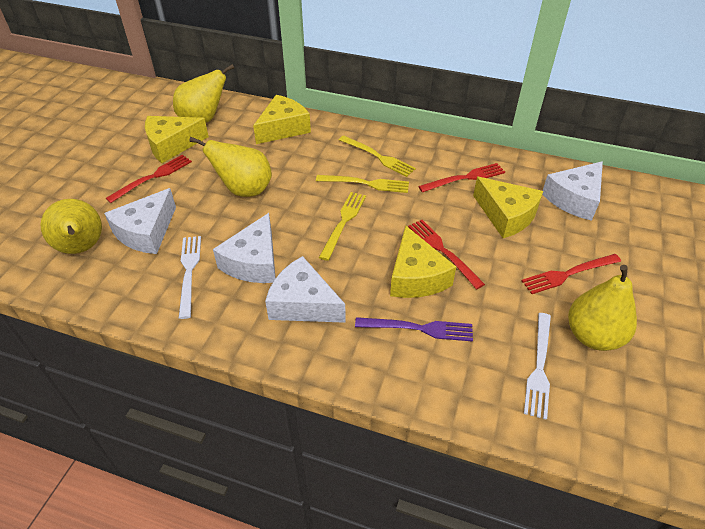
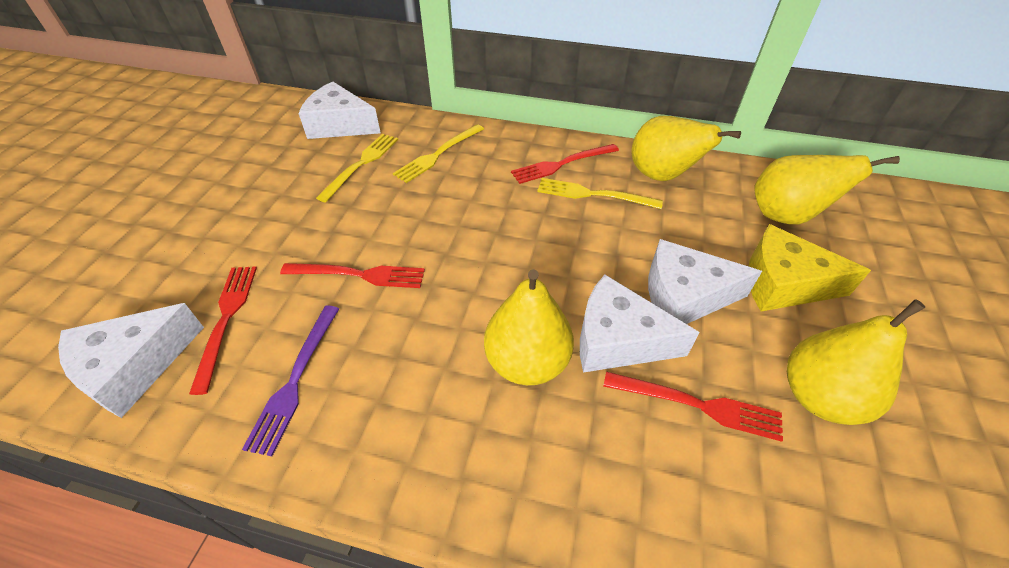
white fork: 2 -> 0
yellow cheese: 4 -> 1

